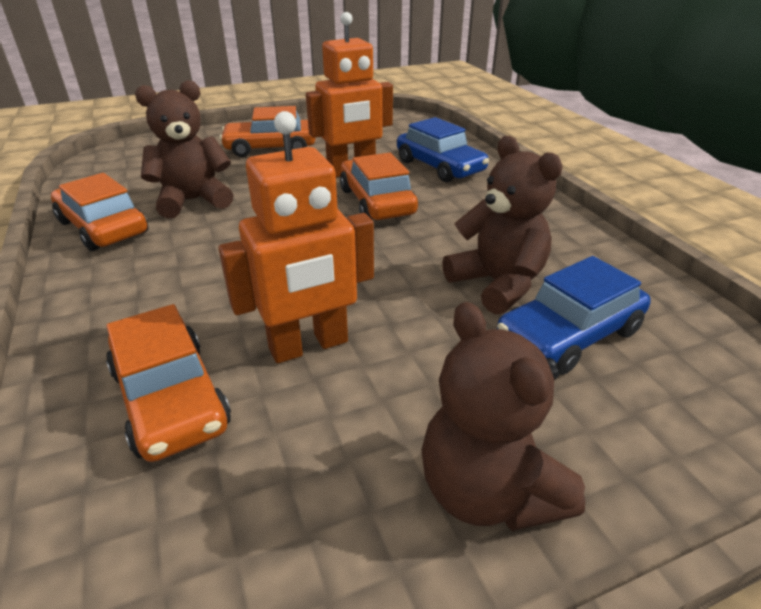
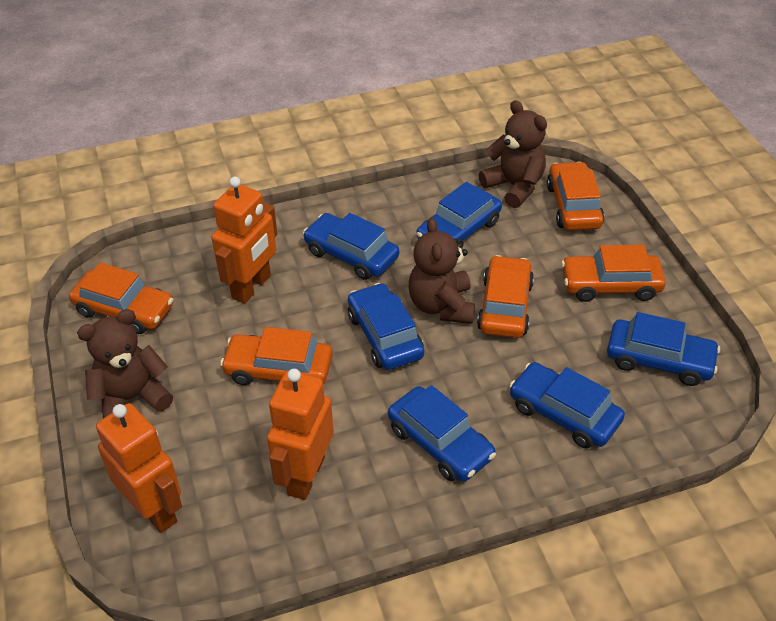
blue car: 2 -> 6
orange car: 4 -> 5
orange robot: 2 -> 3

